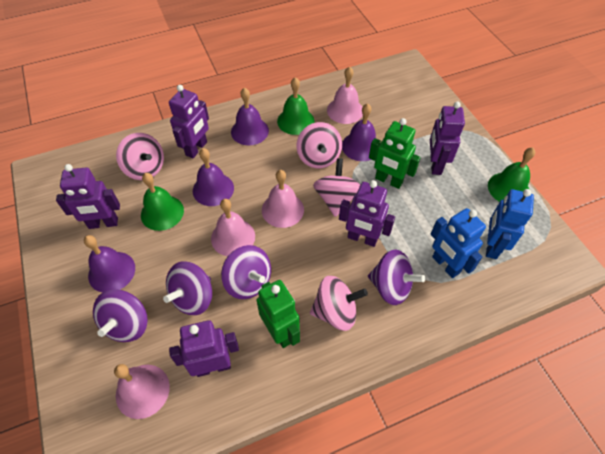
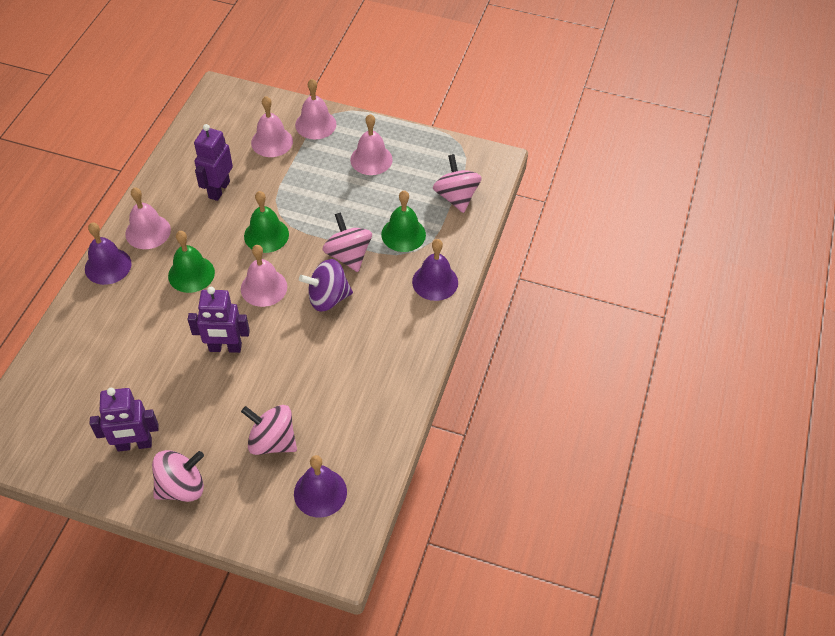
blue robot: 2 -> 0
green robot: 2 -> 0
pink bell: 4 -> 5
purple bell: 4 -> 3
purple robot: 5 -> 3
purple spinning top: 4 -> 1

